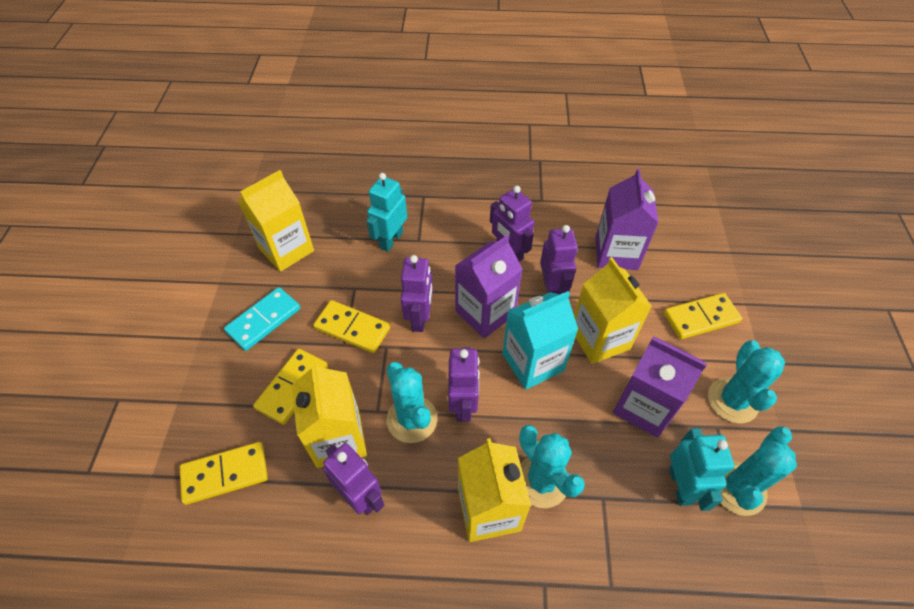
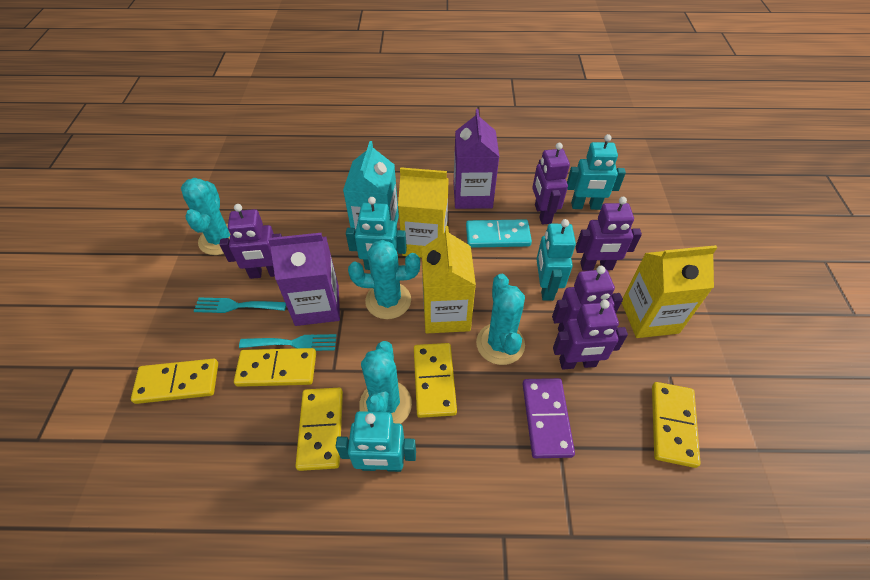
purple carton: 3 -> 2
purple domino: 0 -> 1
turquoise fork: 0 -> 2
turquoise robot: 2 -> 4
yellow carton: 4 -> 3
yellow domino: 4 -> 5

